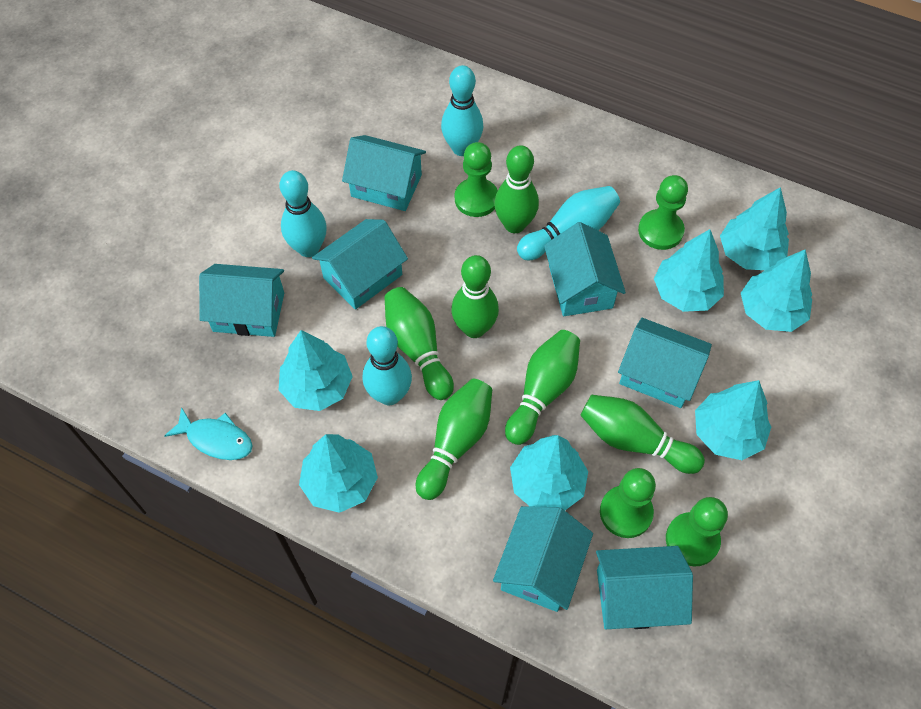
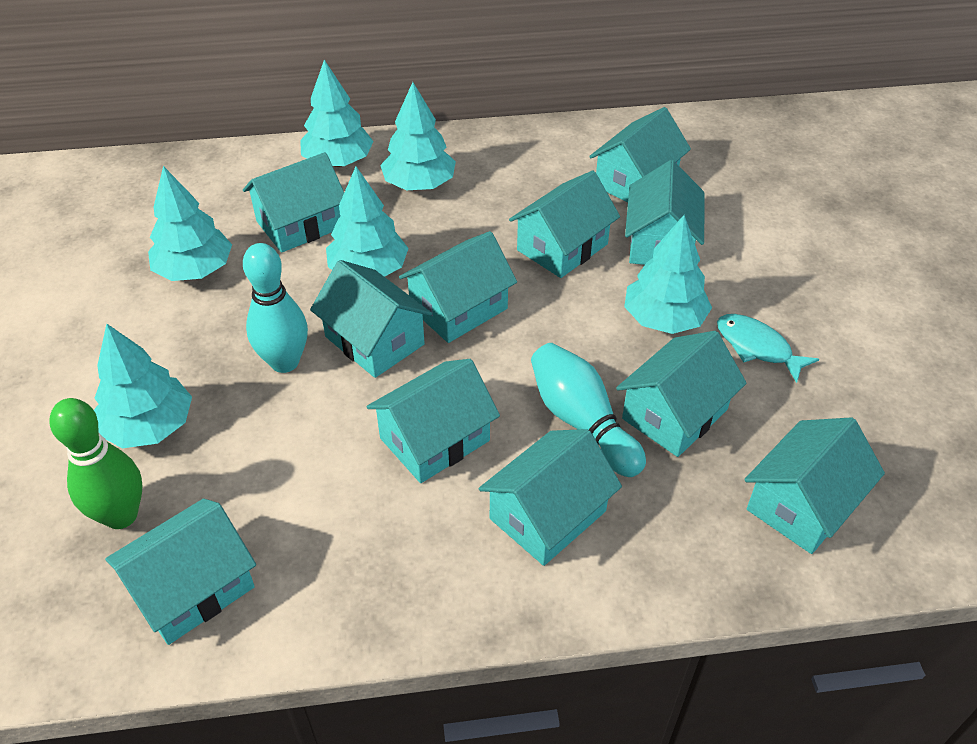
green bowling pin: 6 -> 1
green pawn: 4 -> 0
turquoise bowling pin: 4 -> 2
turquoise house: 7 -> 11
turquoise tree: 7 -> 6

